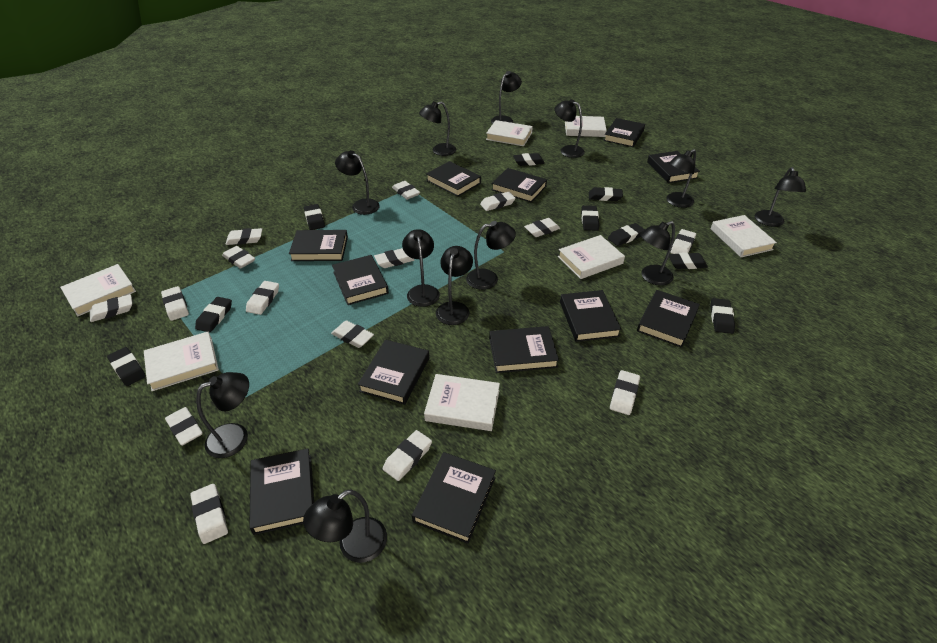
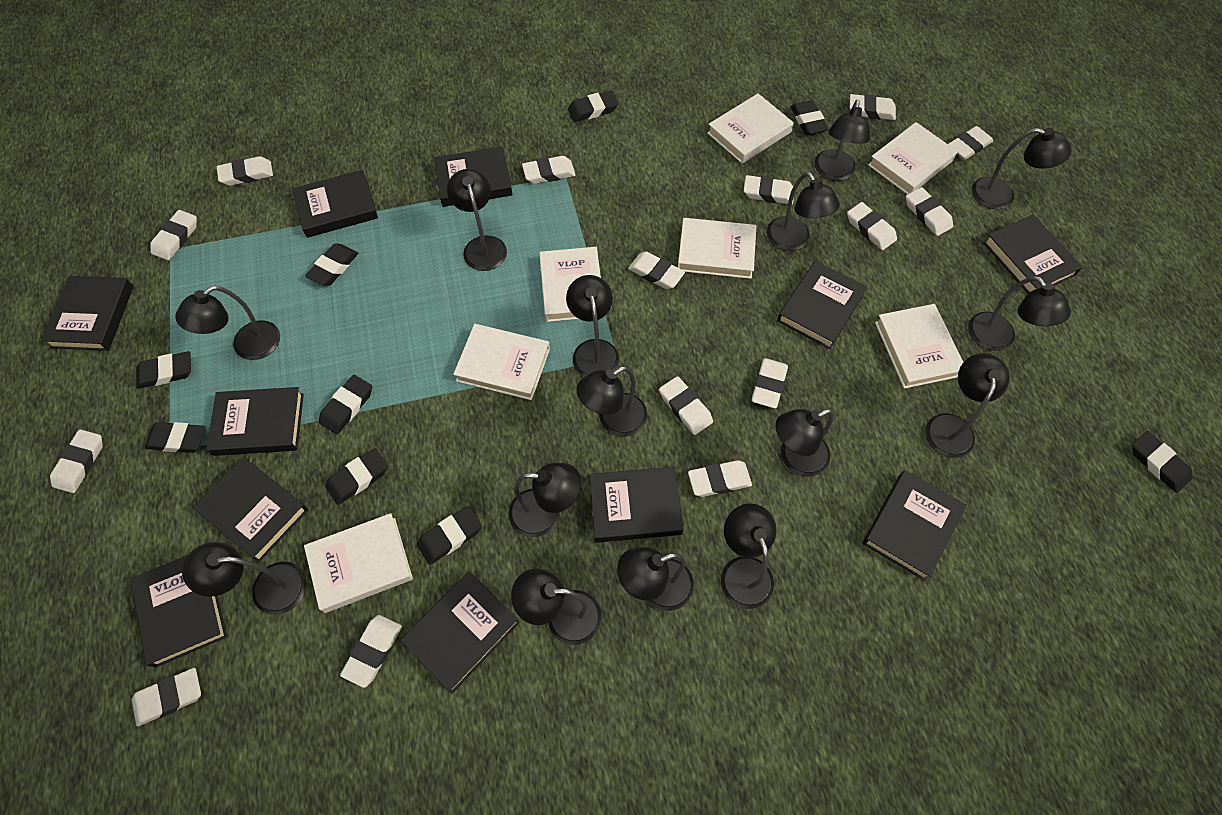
black book: 12 -> 11
black lamp: 12 -> 15

